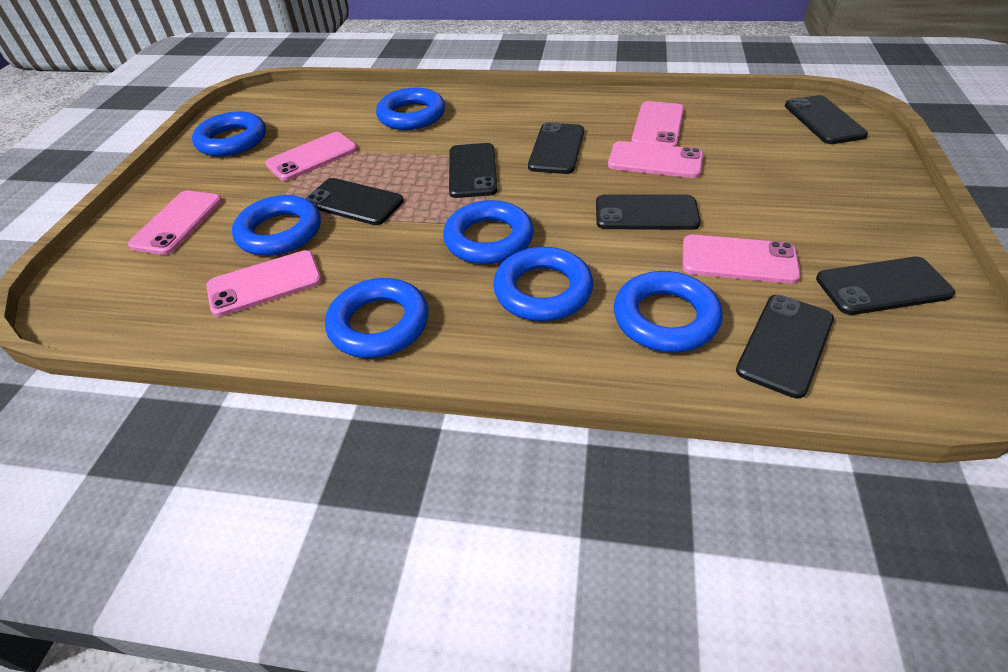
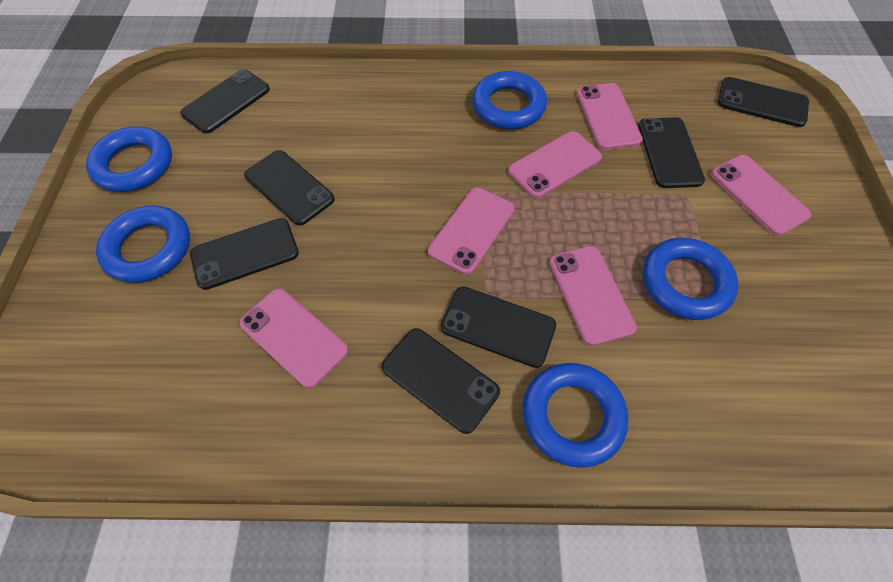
blue ring: 7 -> 5

